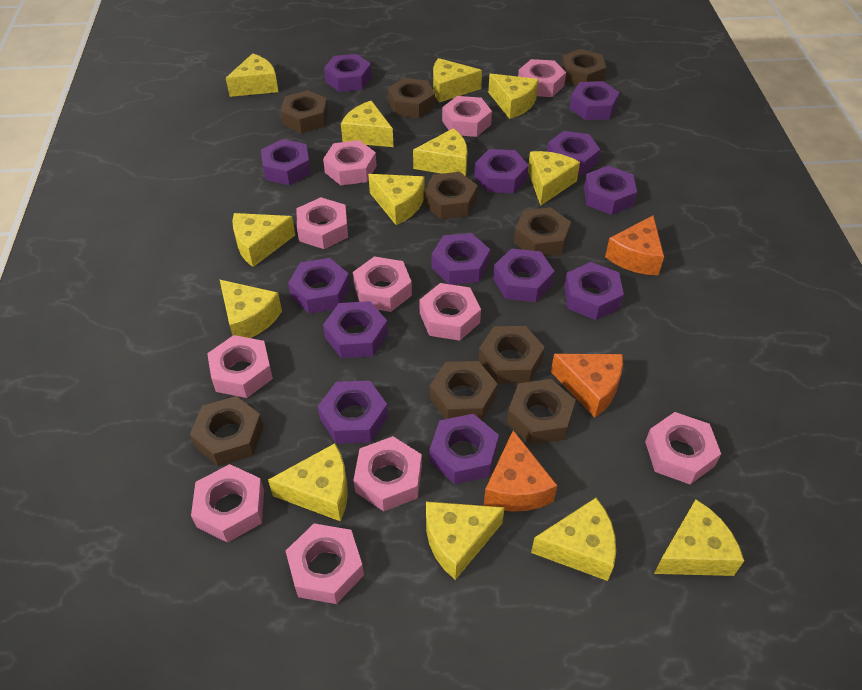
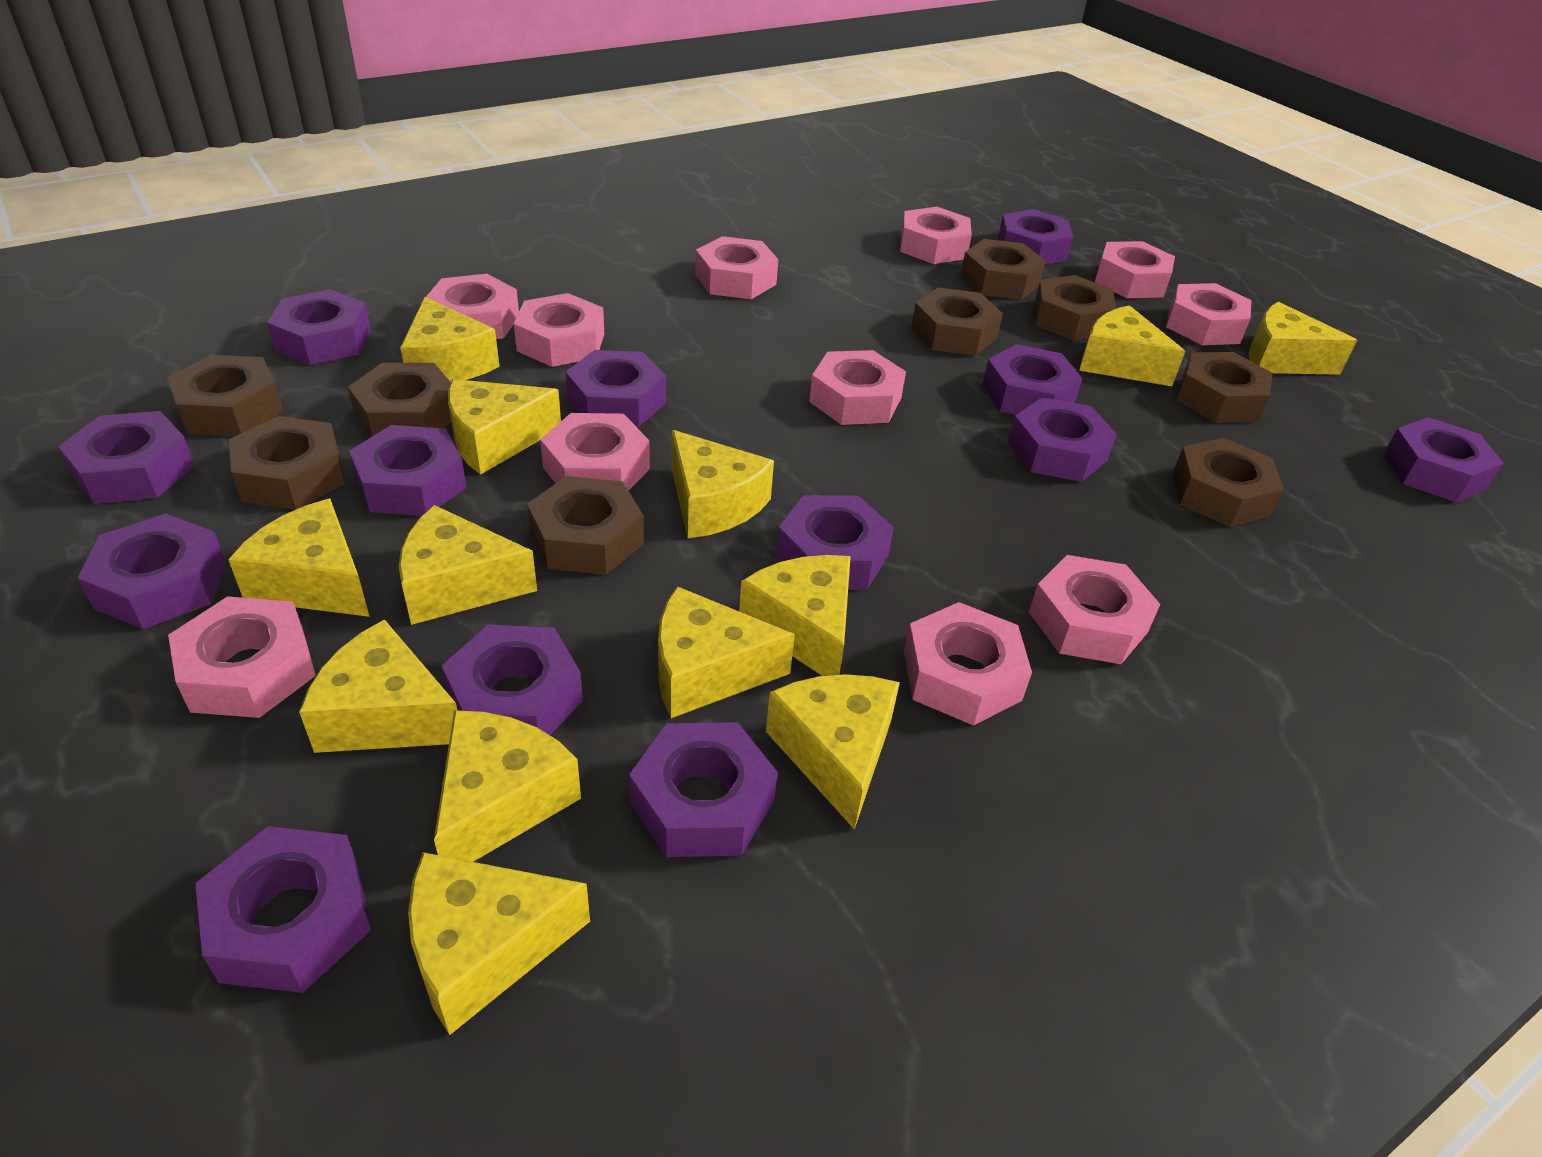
orange cheese: 3 -> 0

